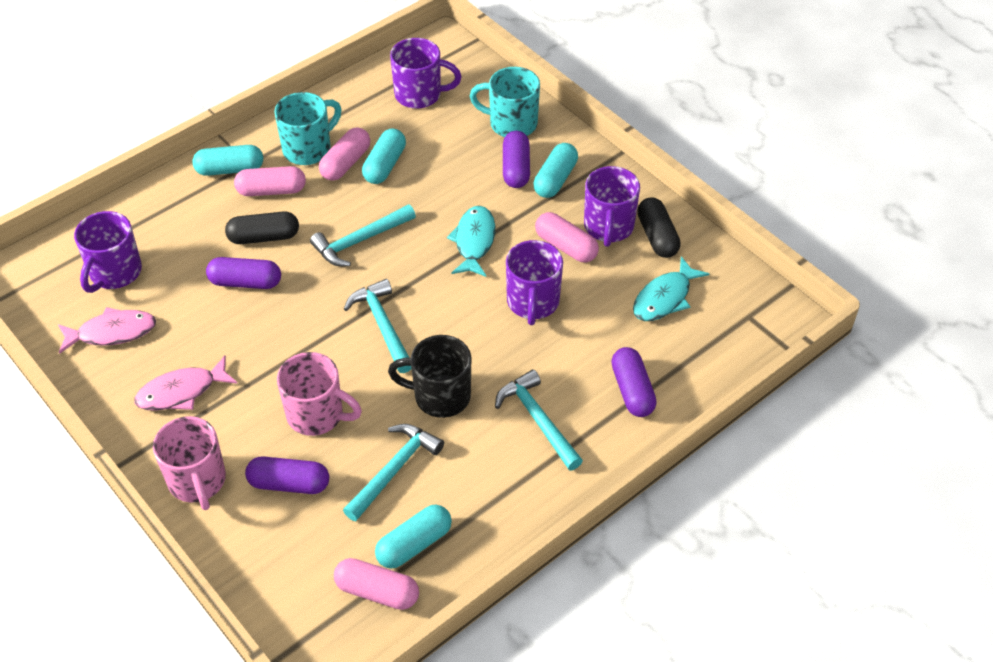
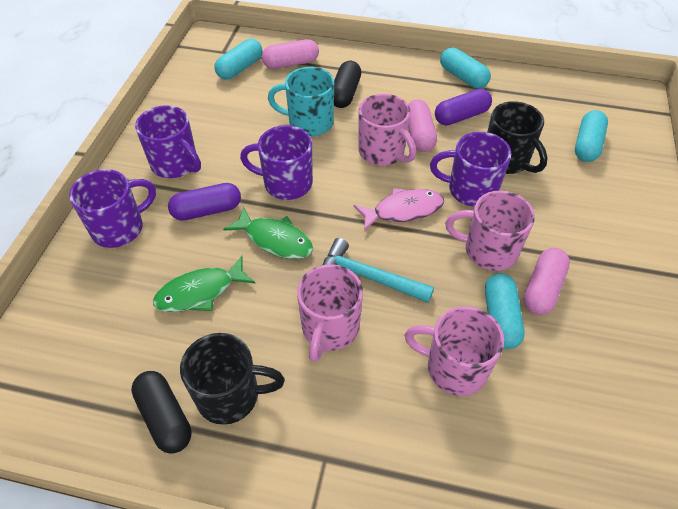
black mug: 1 -> 2
green fish: 0 -> 2
pink capsule: 4 -> 3
pink fish: 2 -> 1
pink mug: 2 -> 4
purple capsule: 4 -> 2
turquoise fish: 2 -> 0
turquoise hammer: 4 -> 1
turquoise mug: 2 -> 1

